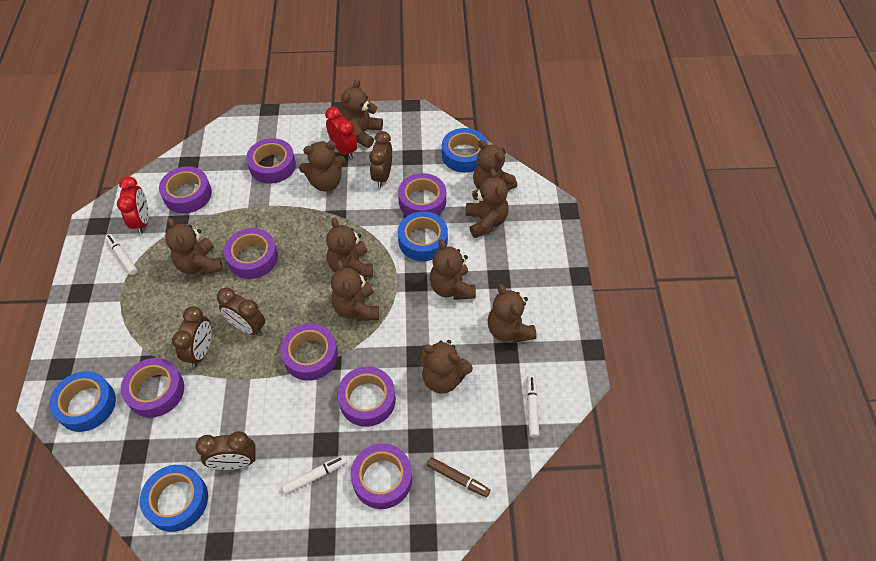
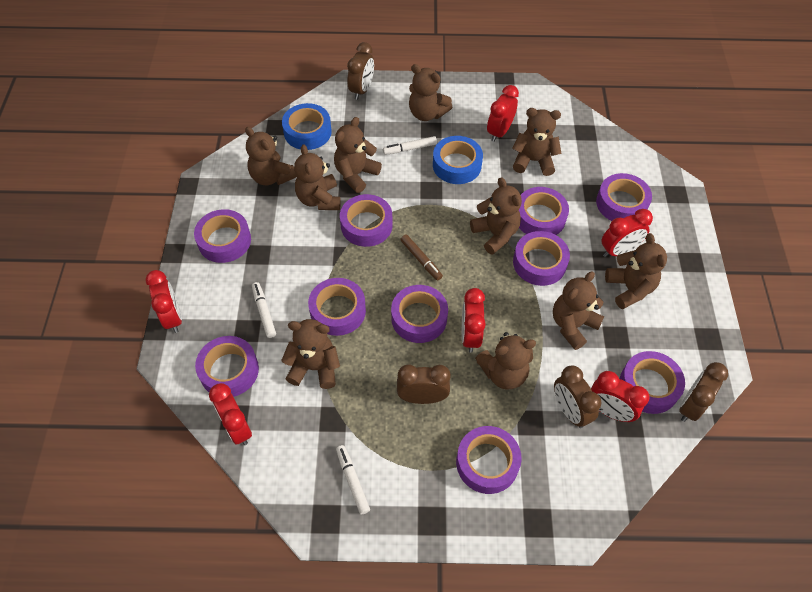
blue tape: 4 -> 2
purple tape: 8 -> 10
red clock: 2 -> 6

